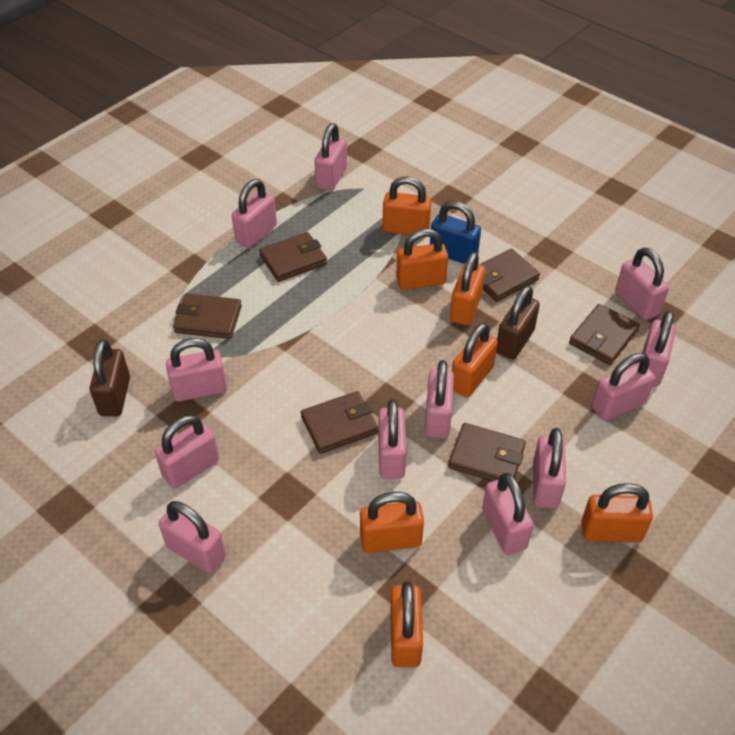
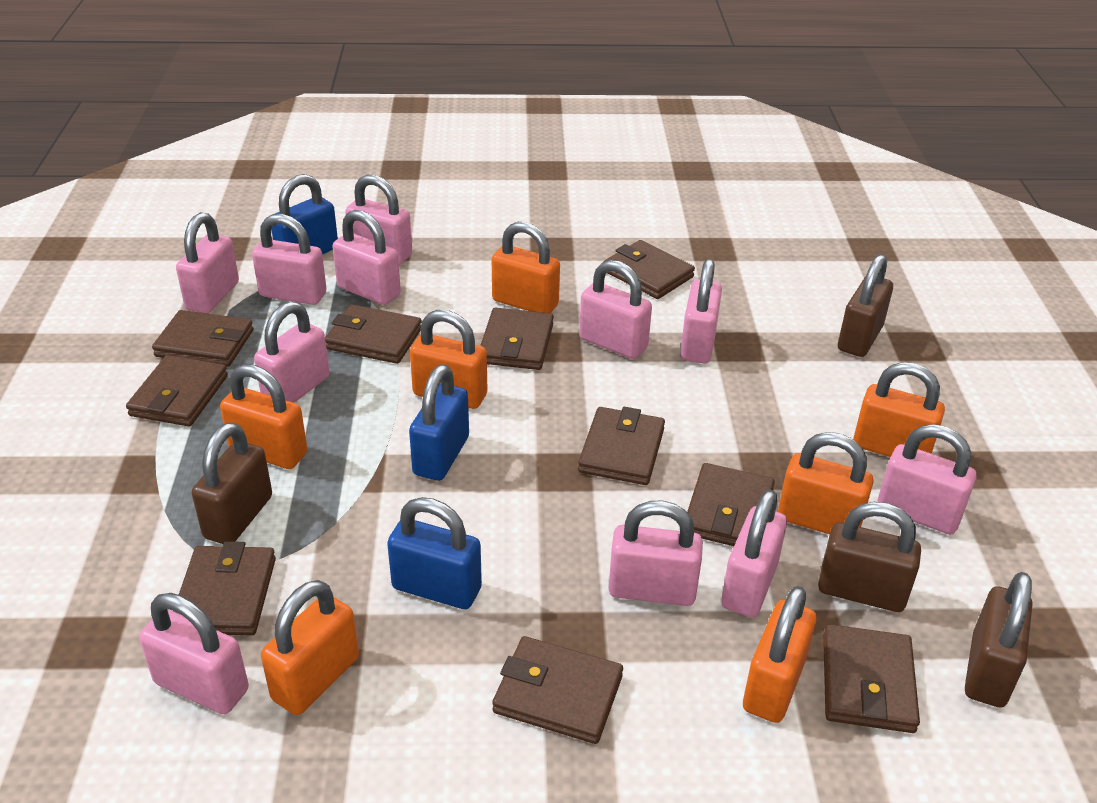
blue padlock: 1 -> 3
brown padlock: 2 -> 4
brown wallet: 6 -> 10
pink padlock: 12 -> 11

